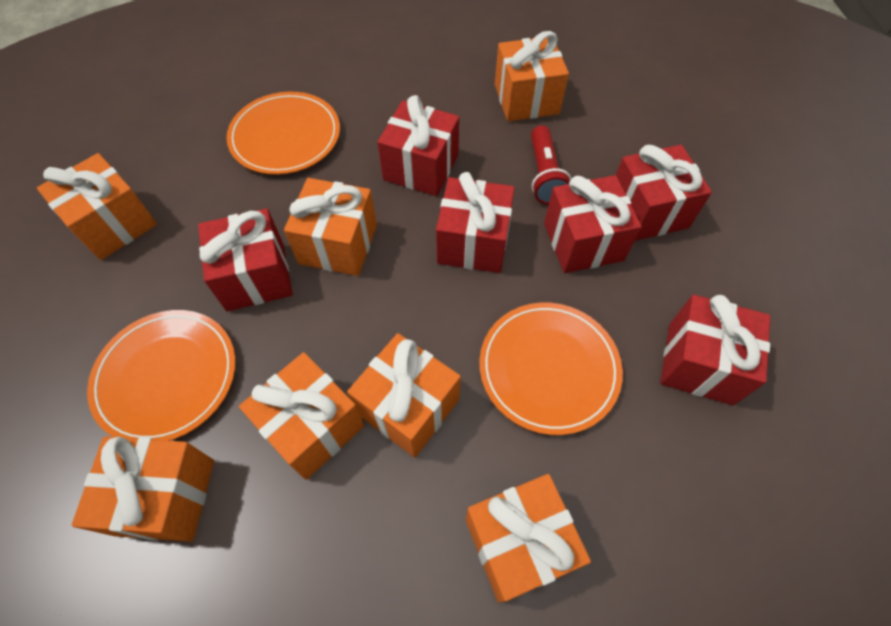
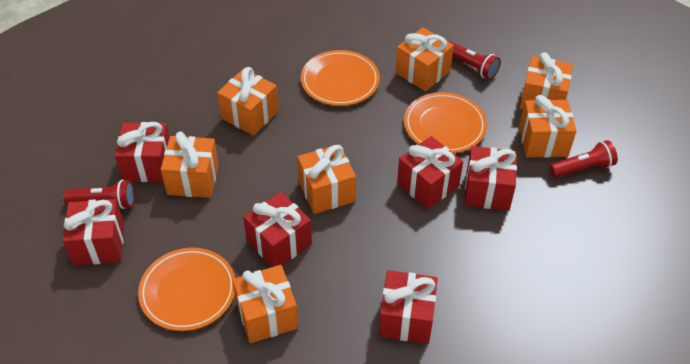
red flashlight: 1 -> 3

